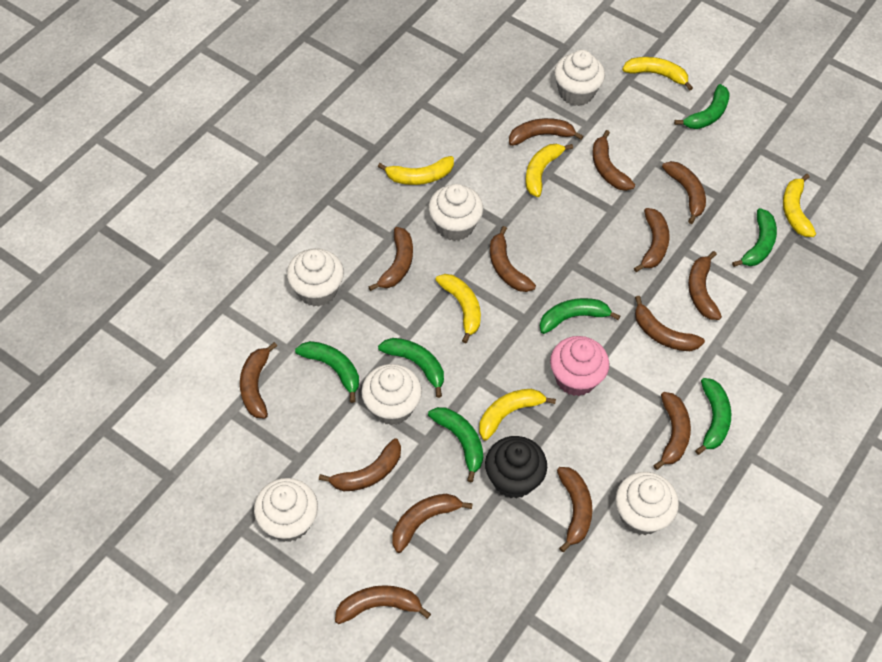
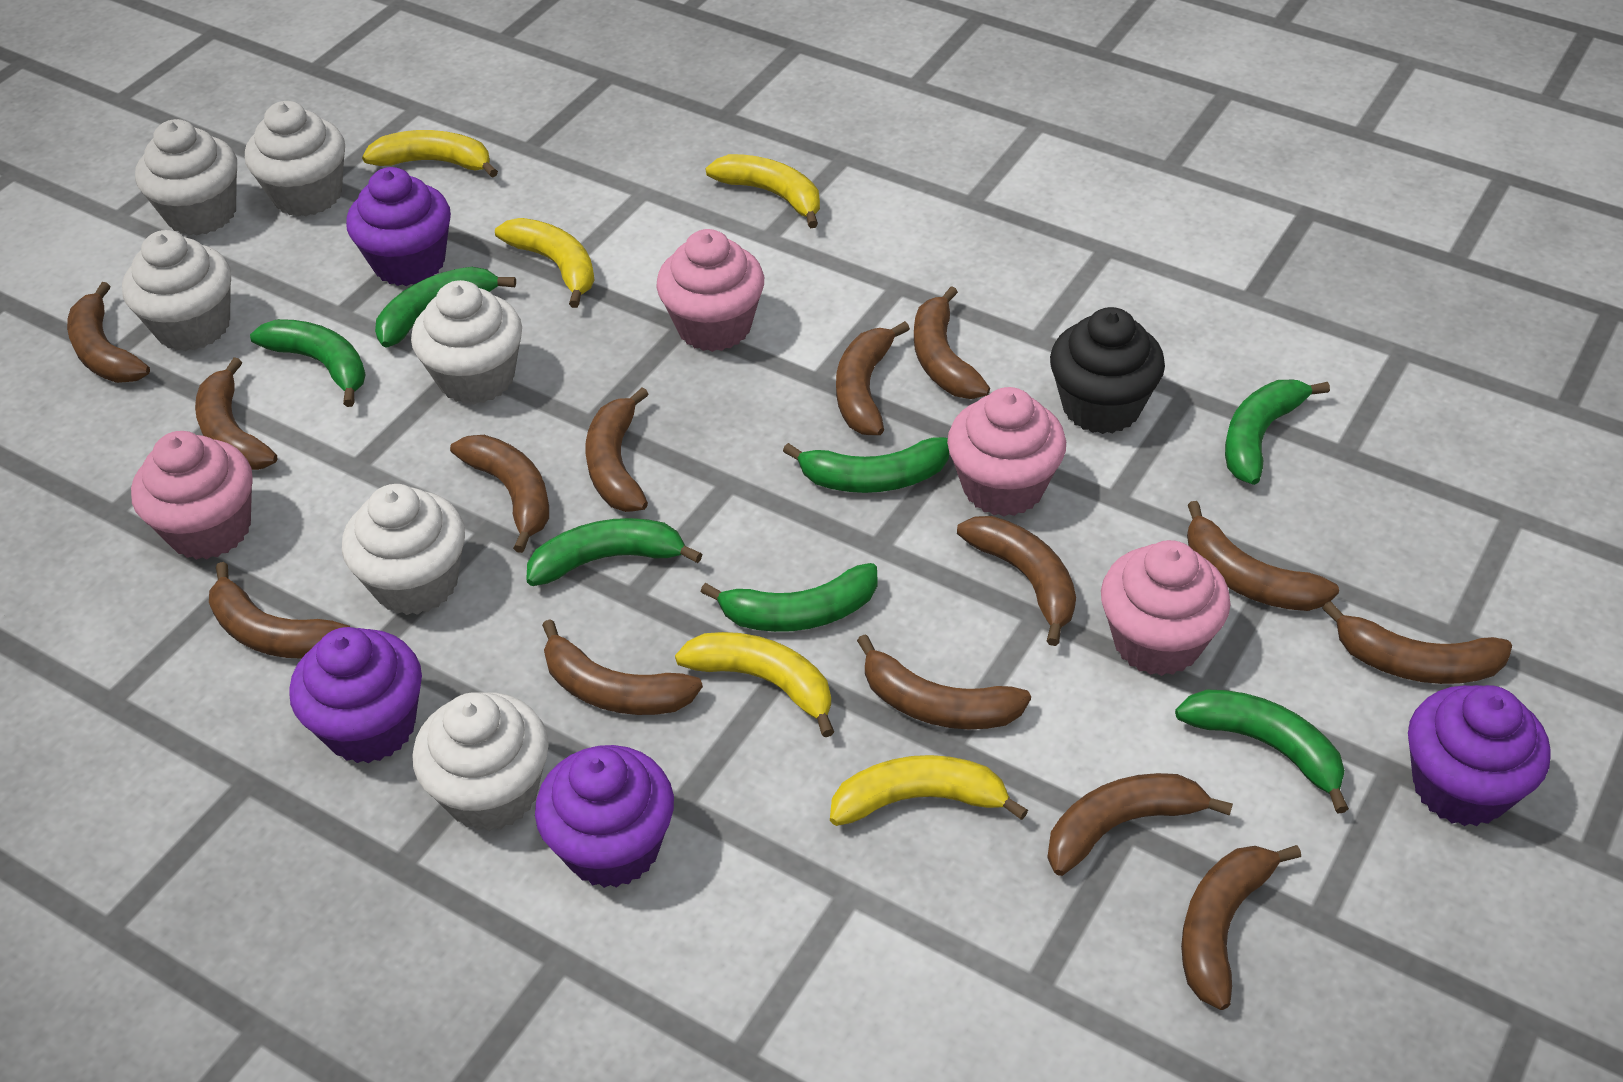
pink cupcake: 1 -> 4
purple cupcake: 0 -> 4
yellow banana: 6 -> 5

